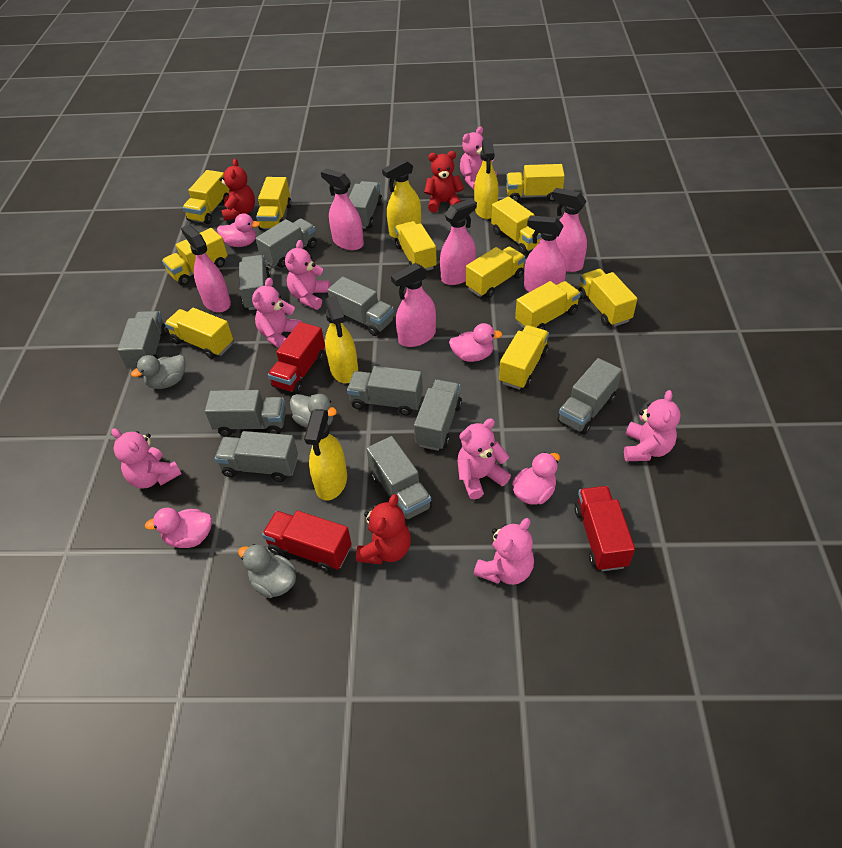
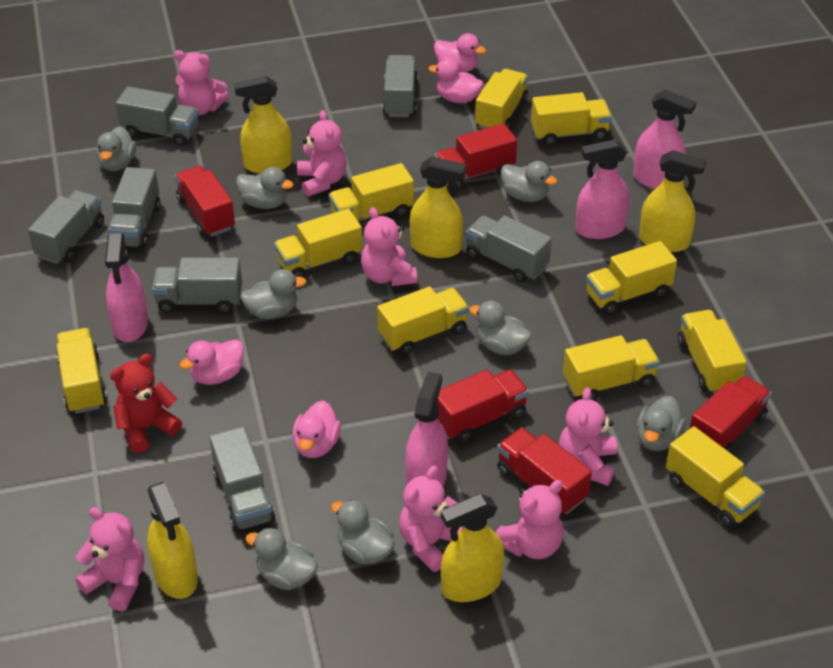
grey duck: 3 -> 8
grey truck: 11 -> 7
pink spray bottle: 6 -> 4
red teddy bear: 3 -> 1
red truck: 3 -> 5
yellow spray bottle: 4 -> 5
yellow truck: 11 -> 10

